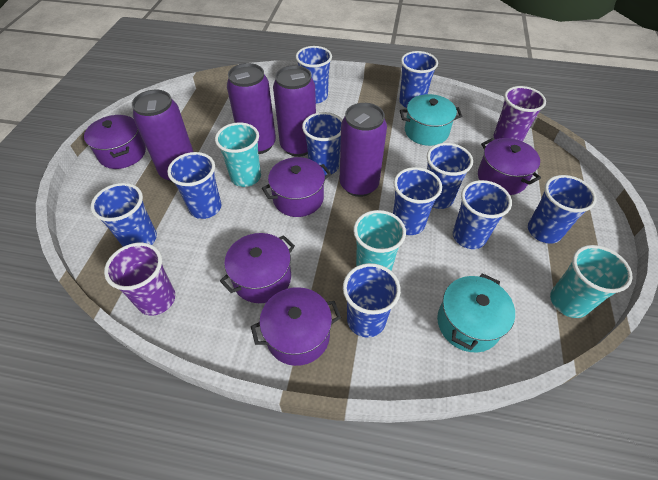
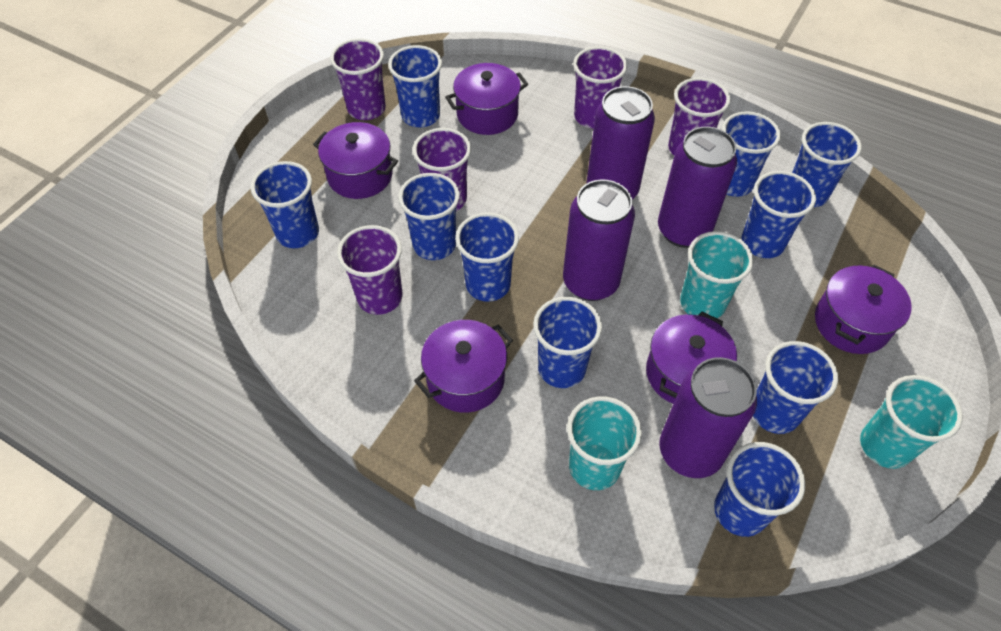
purple cup: 2 -> 5
turquoise pot: 2 -> 0

